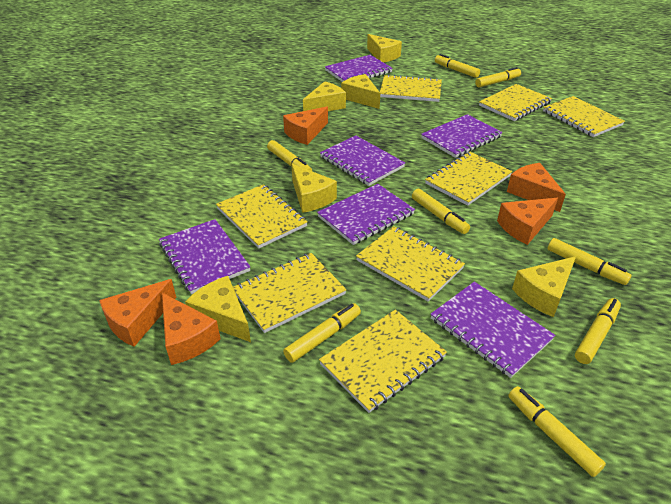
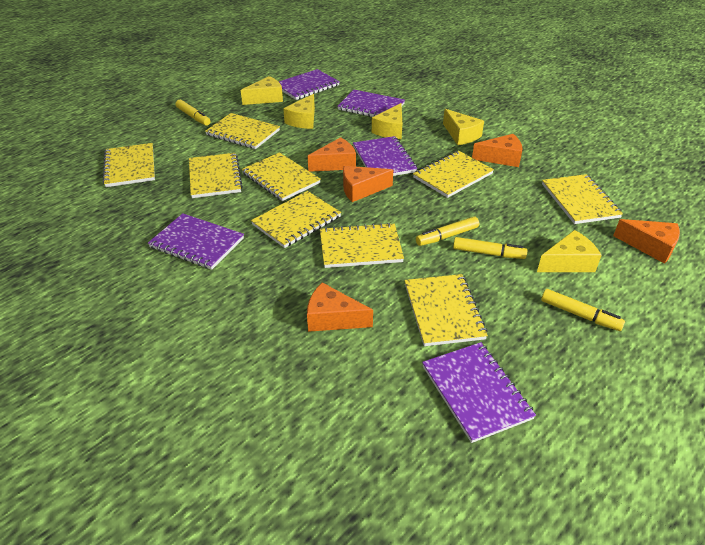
purple notebook: 6 -> 5
yellow cheese: 6 -> 5
yellow marker: 8 -> 4
yellow notebook: 8 -> 9

